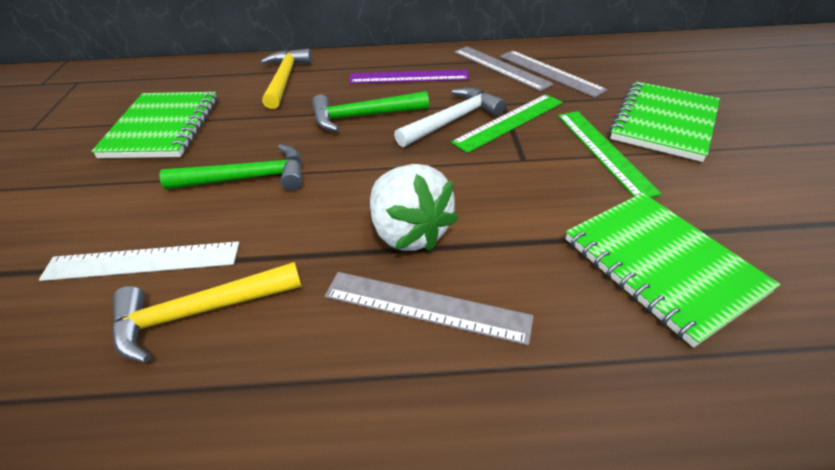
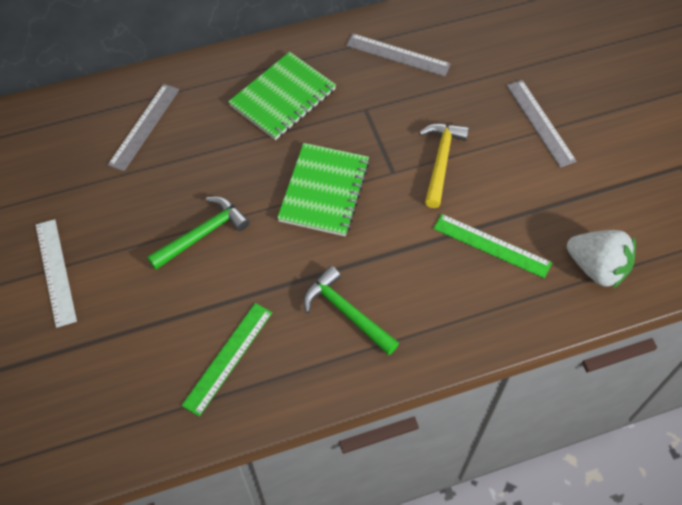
green notebook: 3 -> 2
purple ruler: 1 -> 0
white hammer: 1 -> 0
yellow hammer: 2 -> 1

